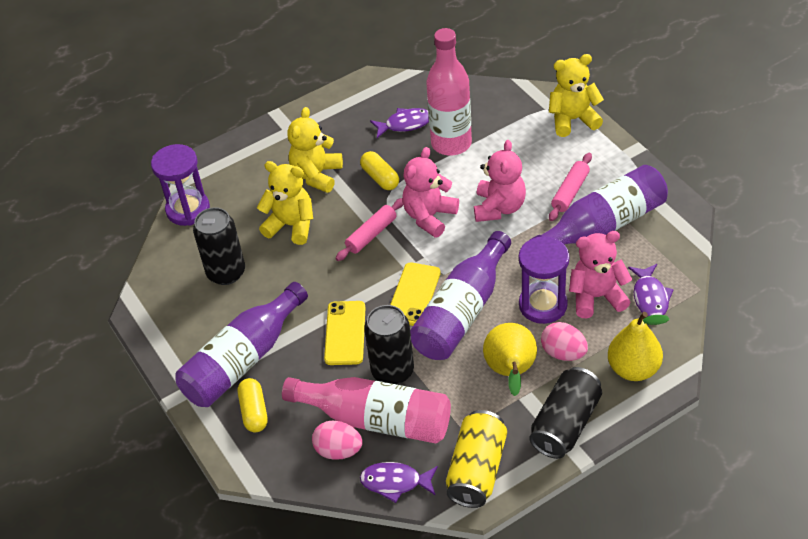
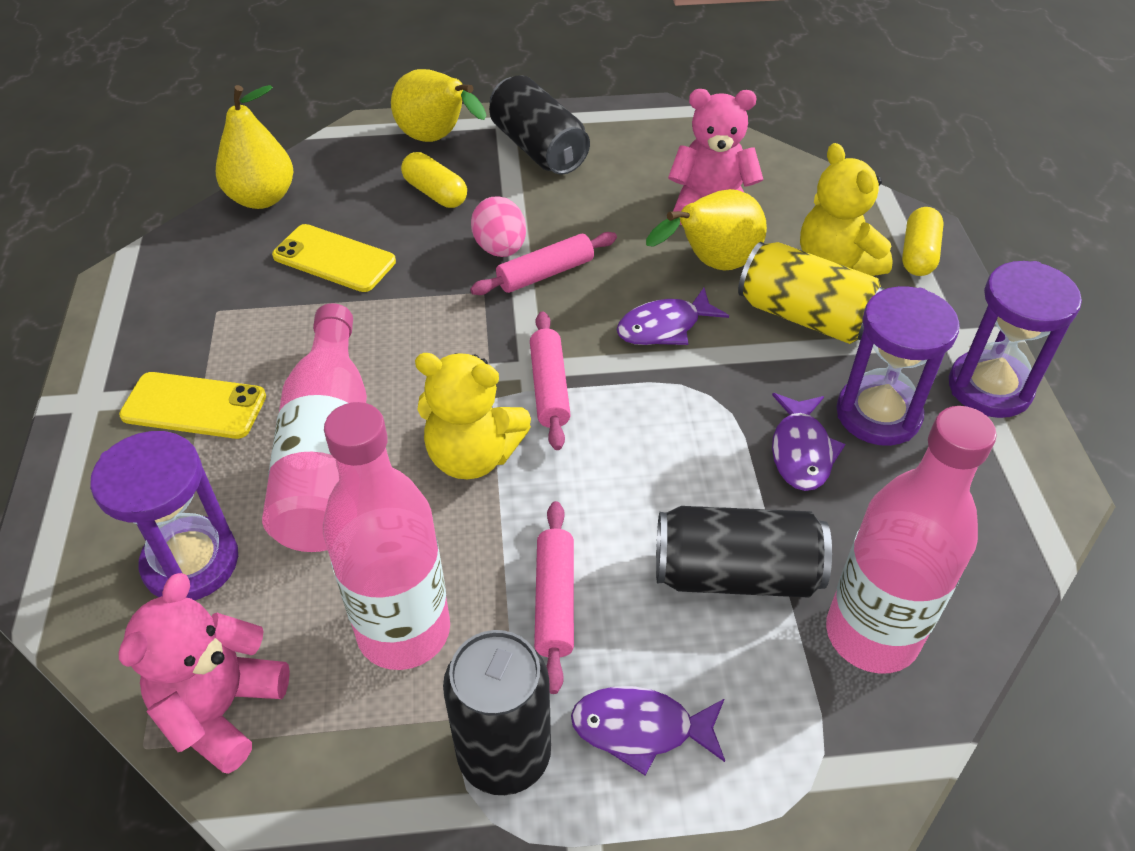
pink bottle: 2 -> 3
pink egg: 2 -> 1
pink rolling pin: 2 -> 3
pink teddy bear: 3 -> 2
purple bottle: 3 -> 0
purple hourglass: 2 -> 3
yellow pear: 2 -> 3
yellow teddy bear: 3 -> 2

